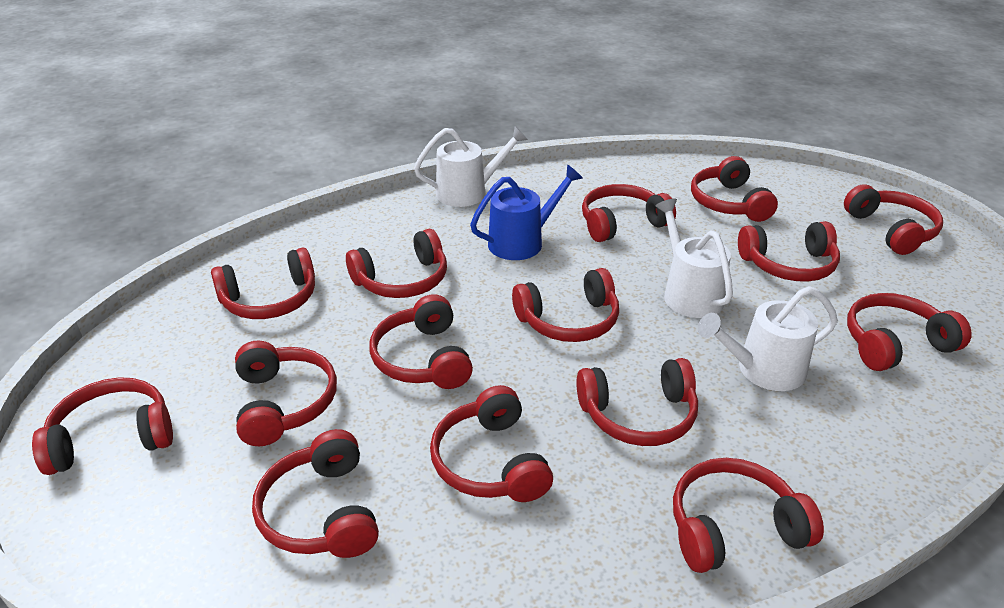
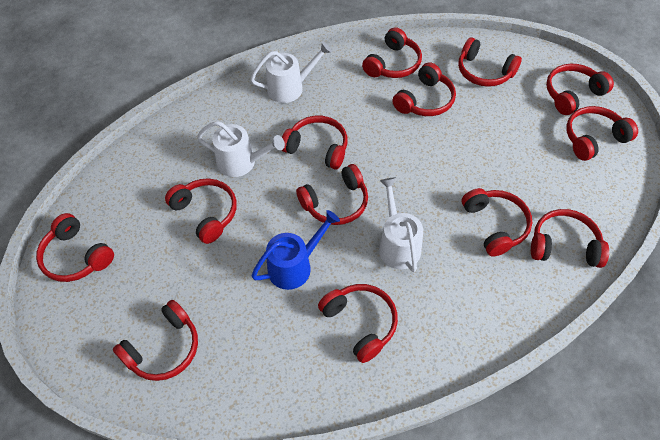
red headphones: 15 -> 13

